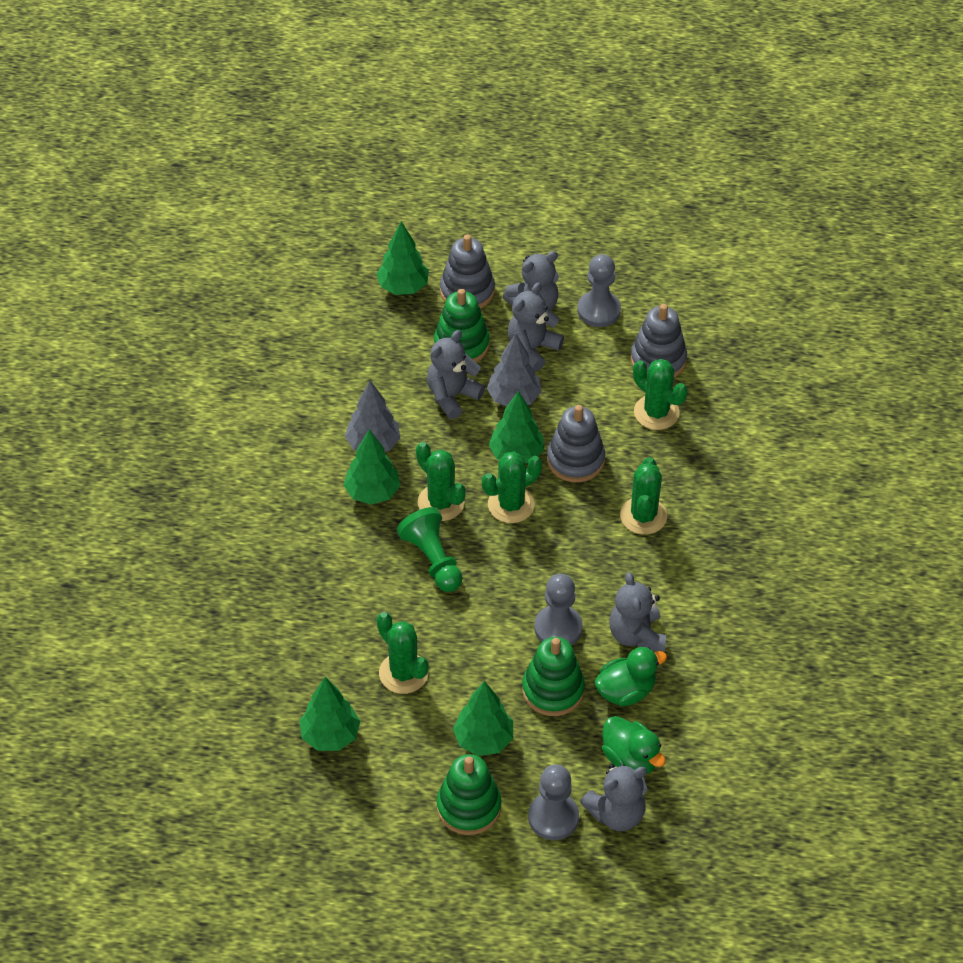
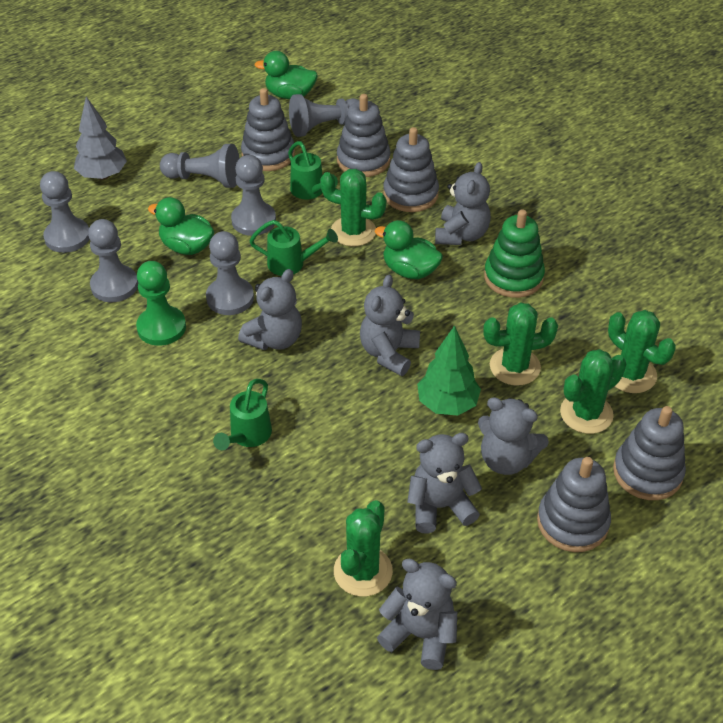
green duck: 2 -> 3
green stacking toy: 3 -> 1
green tree: 5 -> 1
green watering can: 0 -> 3
grey pawn: 3 -> 6
grey stacking toy: 3 -> 5
grey teddy bear: 5 -> 6
grey tree: 2 -> 1

